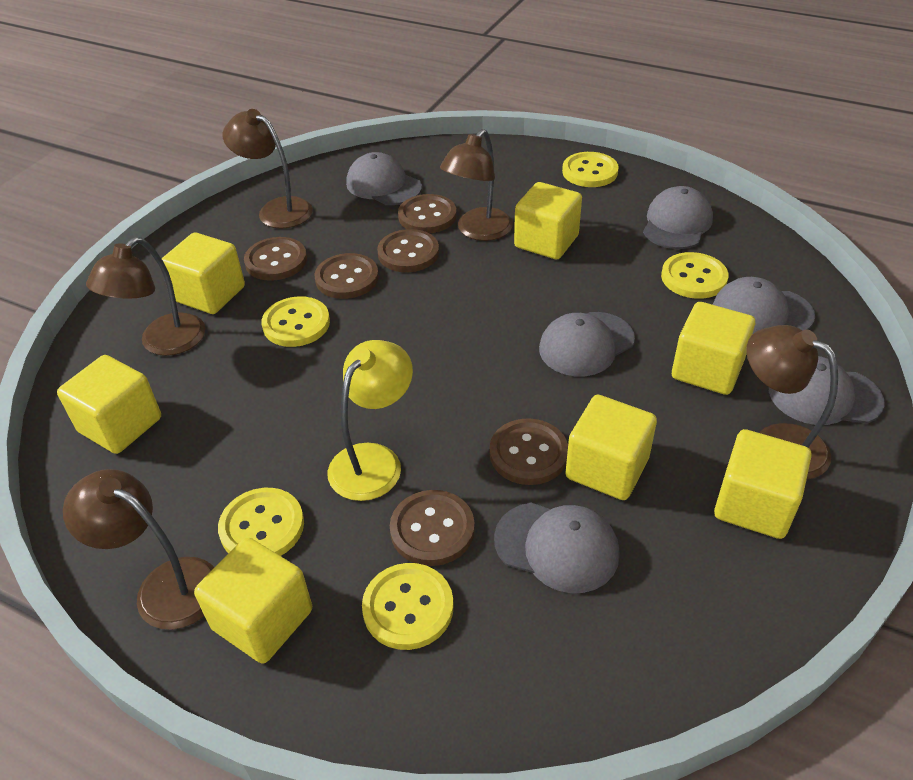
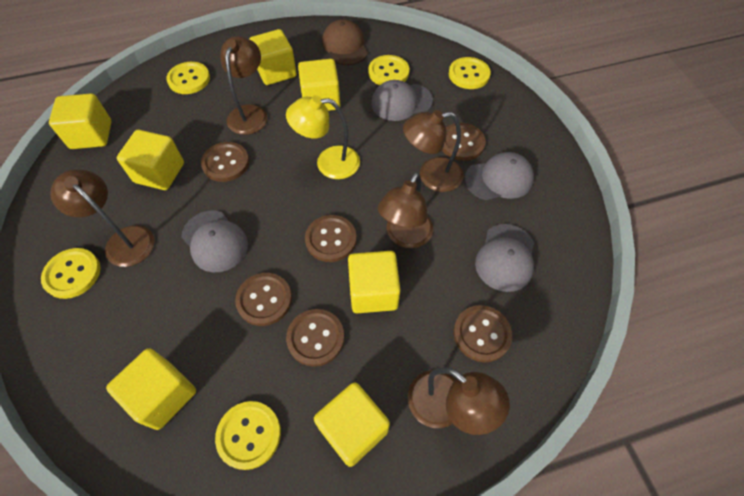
brown cap: 0 -> 1
grey cap: 6 -> 4

